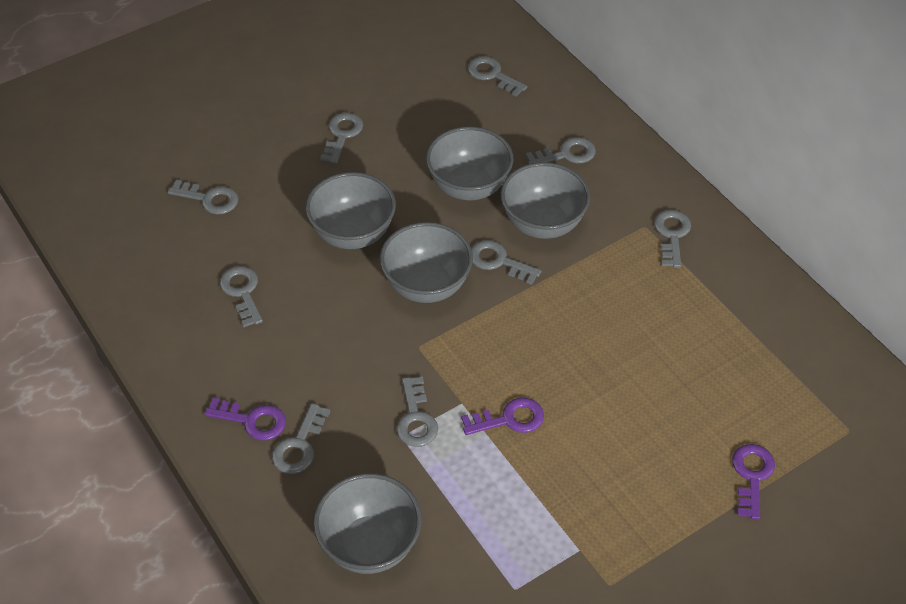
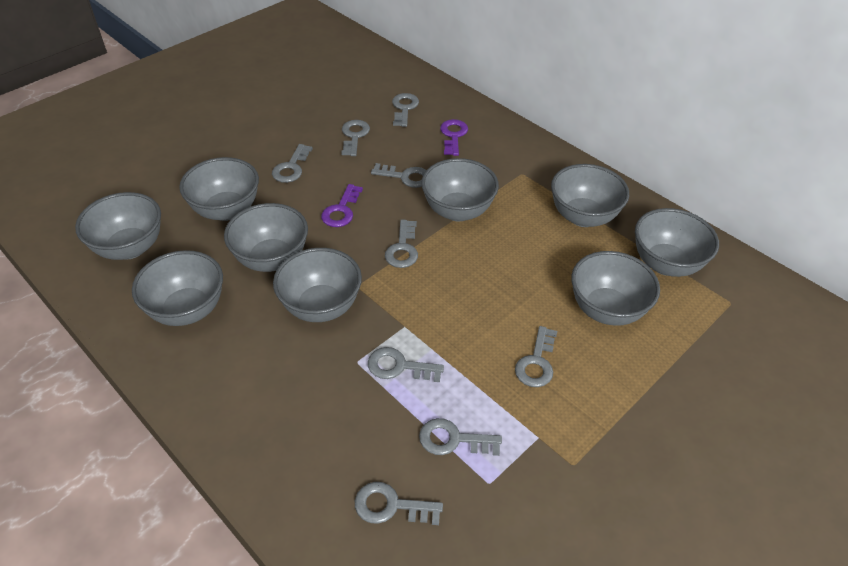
grey bowl: 5 -> 9
purple key: 3 -> 2

